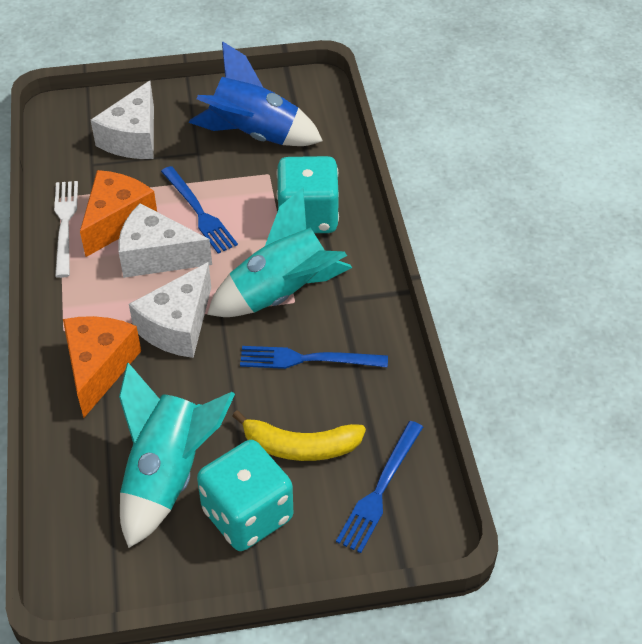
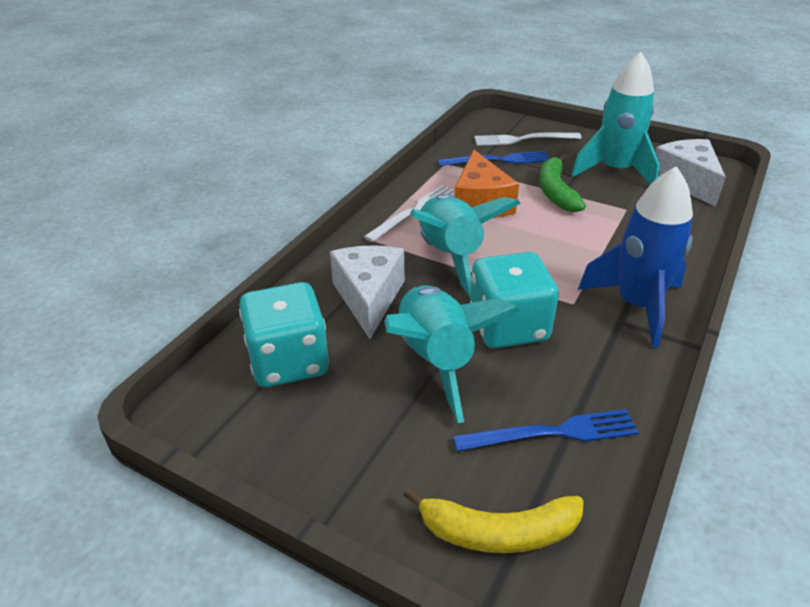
blue fork: 3 -> 2
green banana: 0 -> 1
orange cheese: 2 -> 1
turquoise rocket: 2 -> 3
white cheese: 3 -> 2
white fork: 1 -> 2

